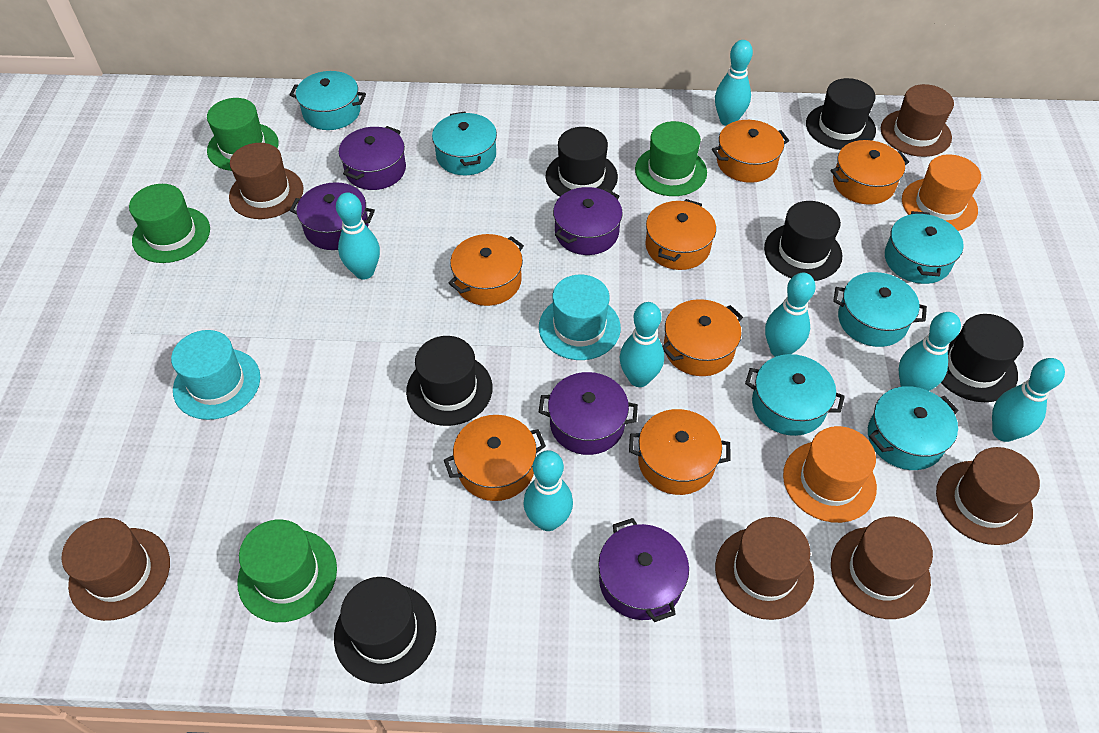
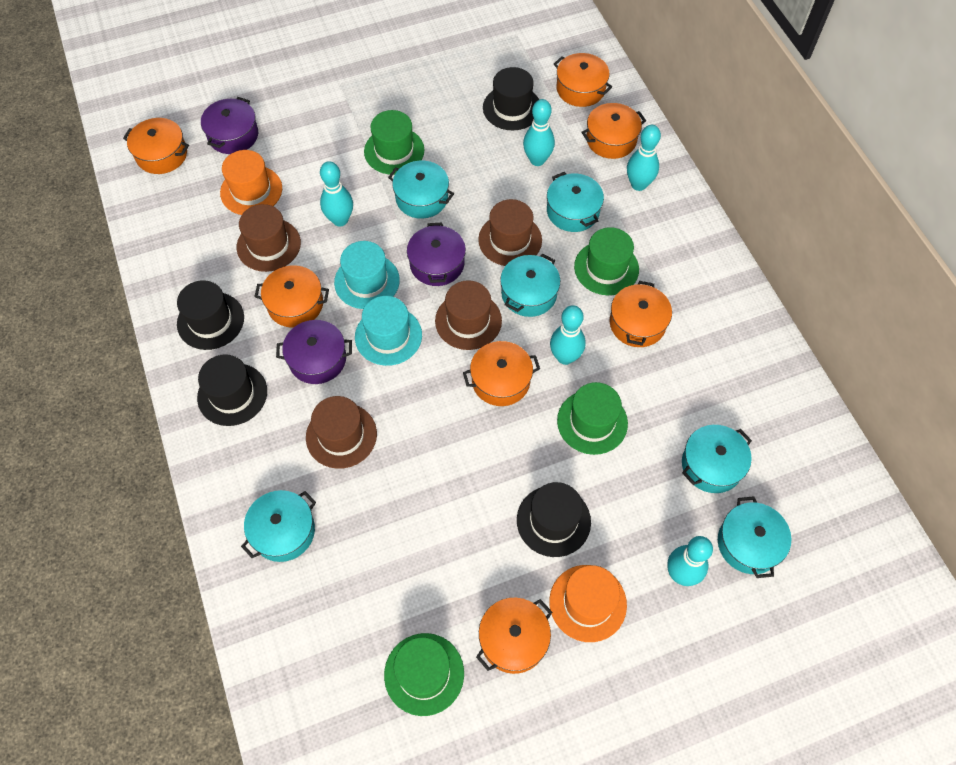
black hat: 6 -> 4
brown hat: 6 -> 4
purple pot: 5 -> 3
turquoise bowling pin: 7 -> 5

